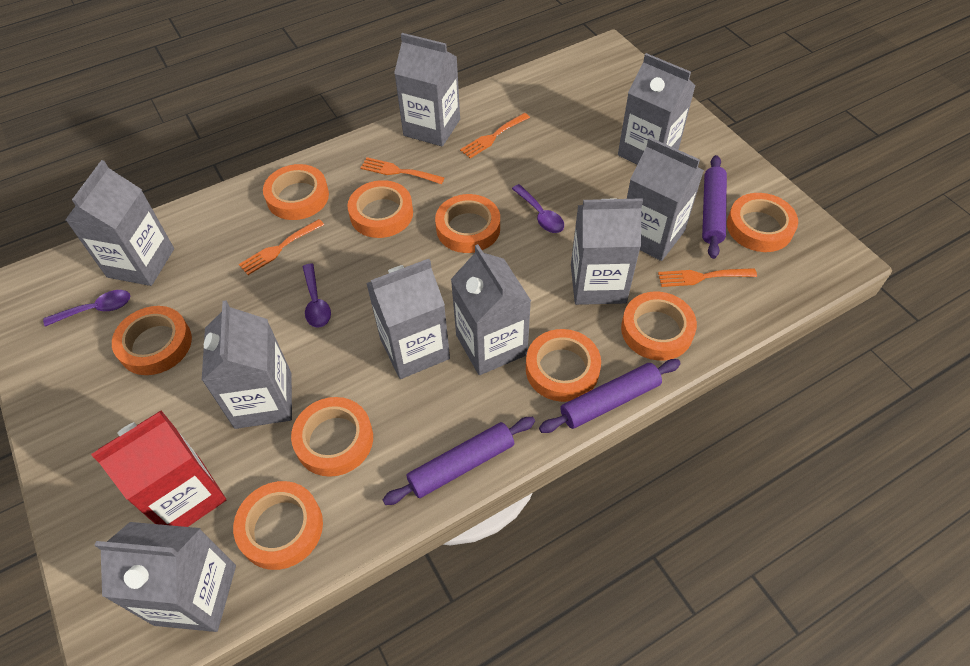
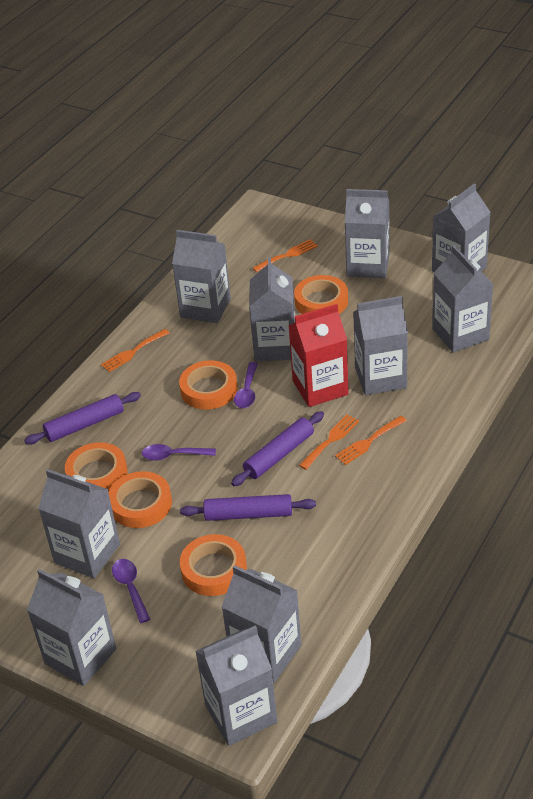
grey carton: 9 -> 10
orange tape: 9 -> 5

